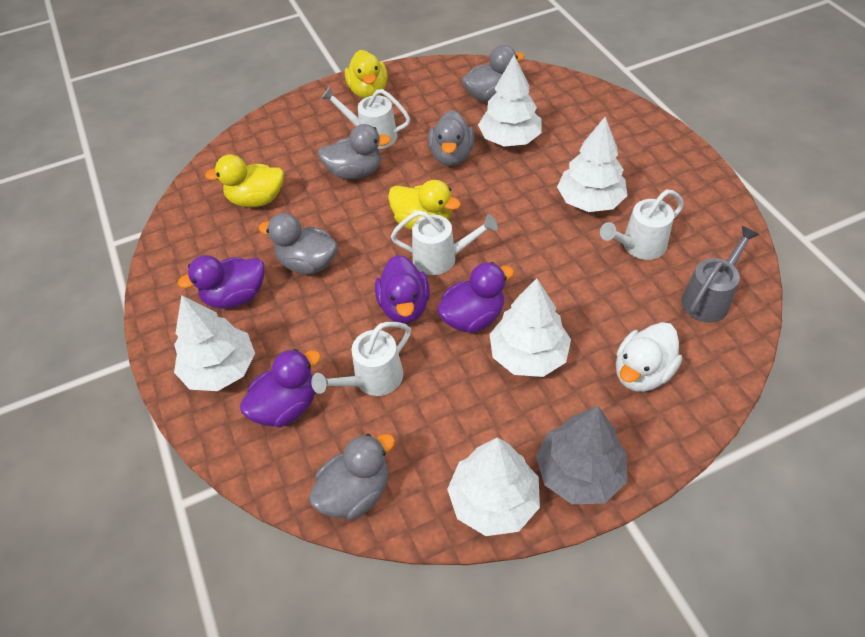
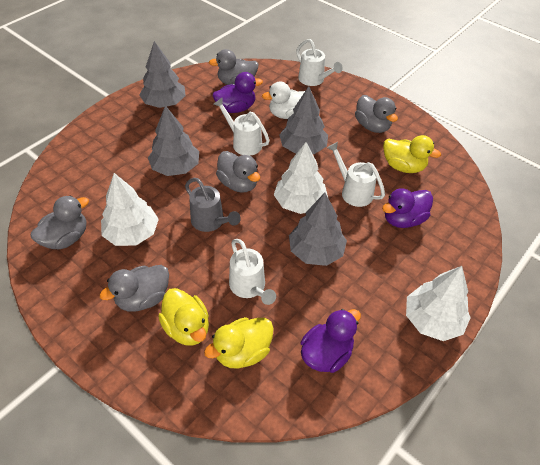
grey tree: 1 -> 4
purple duck: 4 -> 3
white tree: 5 -> 3

